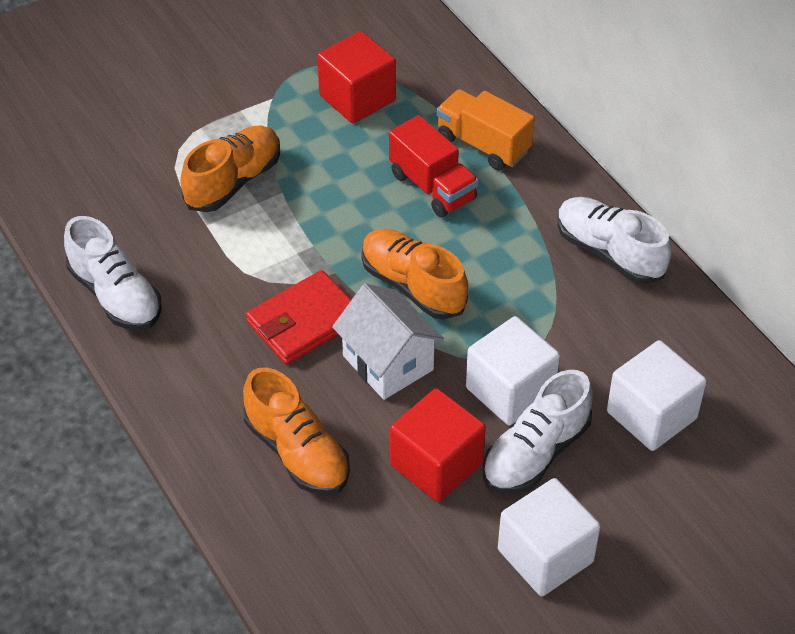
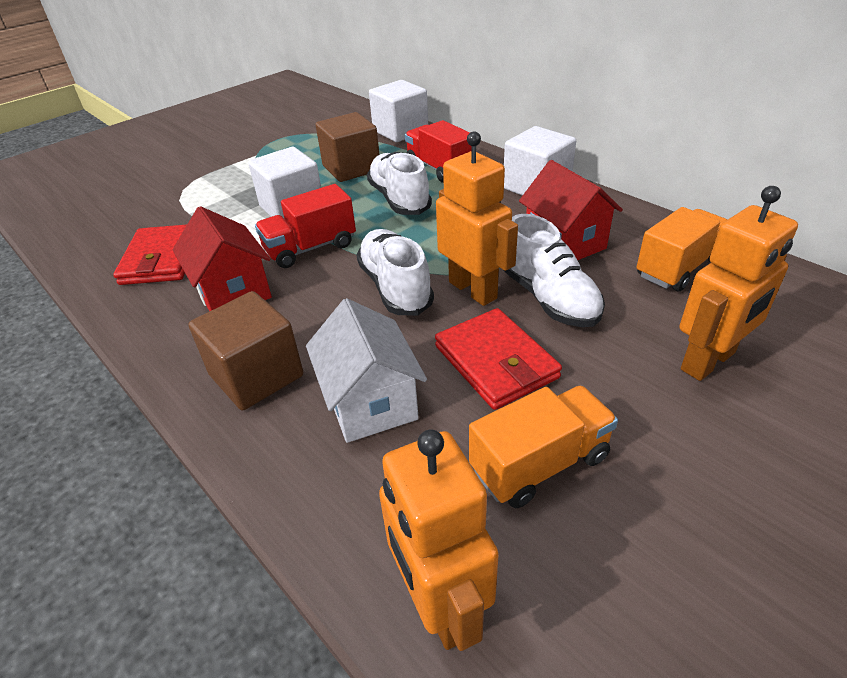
brown cube: 0 -> 2
orange robot: 0 -> 3
orange shoe: 3 -> 0
orange truck: 1 -> 2
red cube: 2 -> 0
red house: 0 -> 2
red truck: 1 -> 2
red wallet: 1 -> 2

